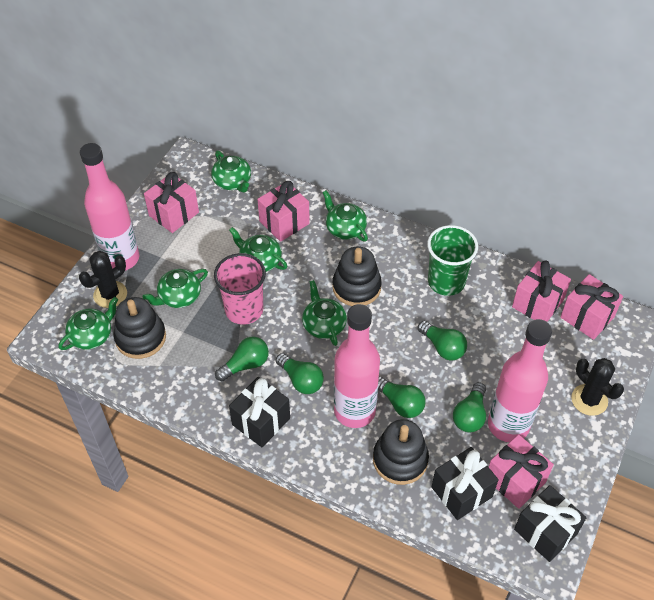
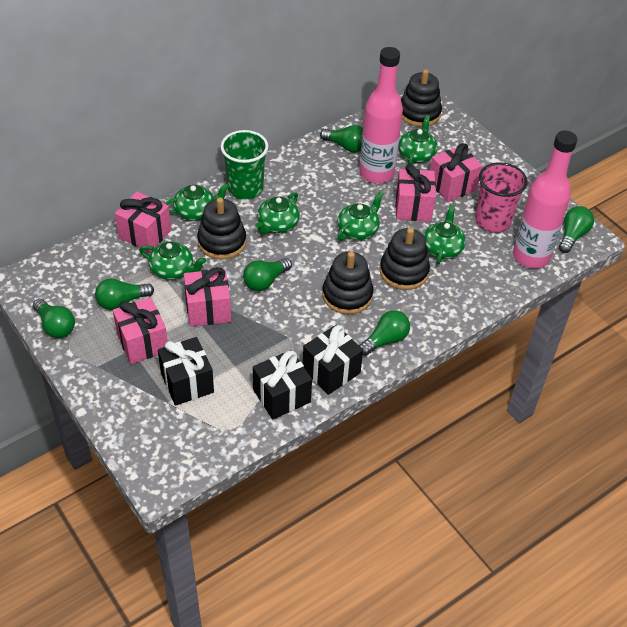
black cactus: 2 -> 0
black stacking toy: 3 -> 4
green light bulb: 5 -> 6
pink bottle: 3 -> 2

